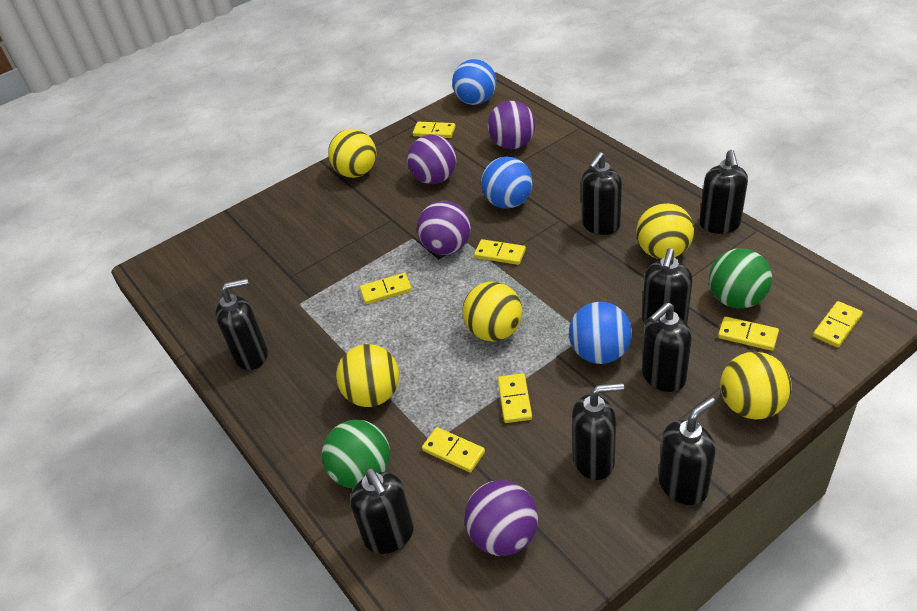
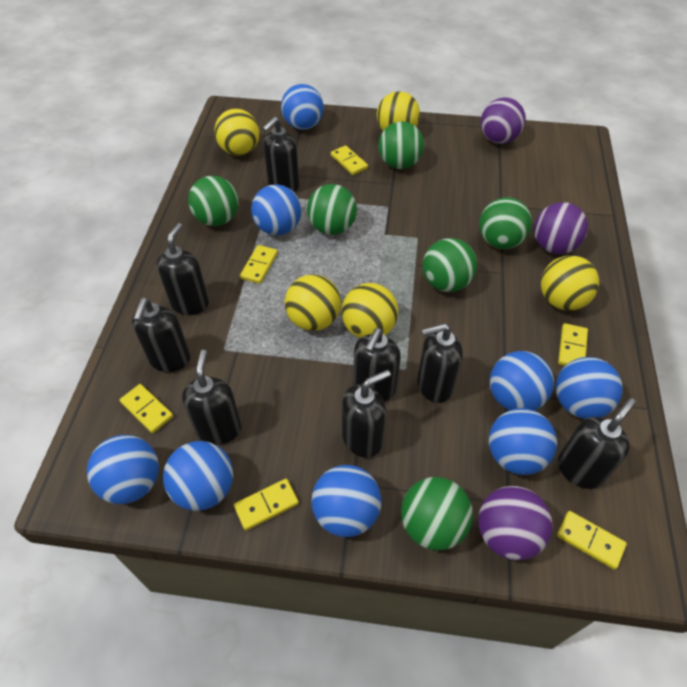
blue ball: 3 -> 8
green ball: 2 -> 6
purple ball: 4 -> 3
yellow domino: 7 -> 6

